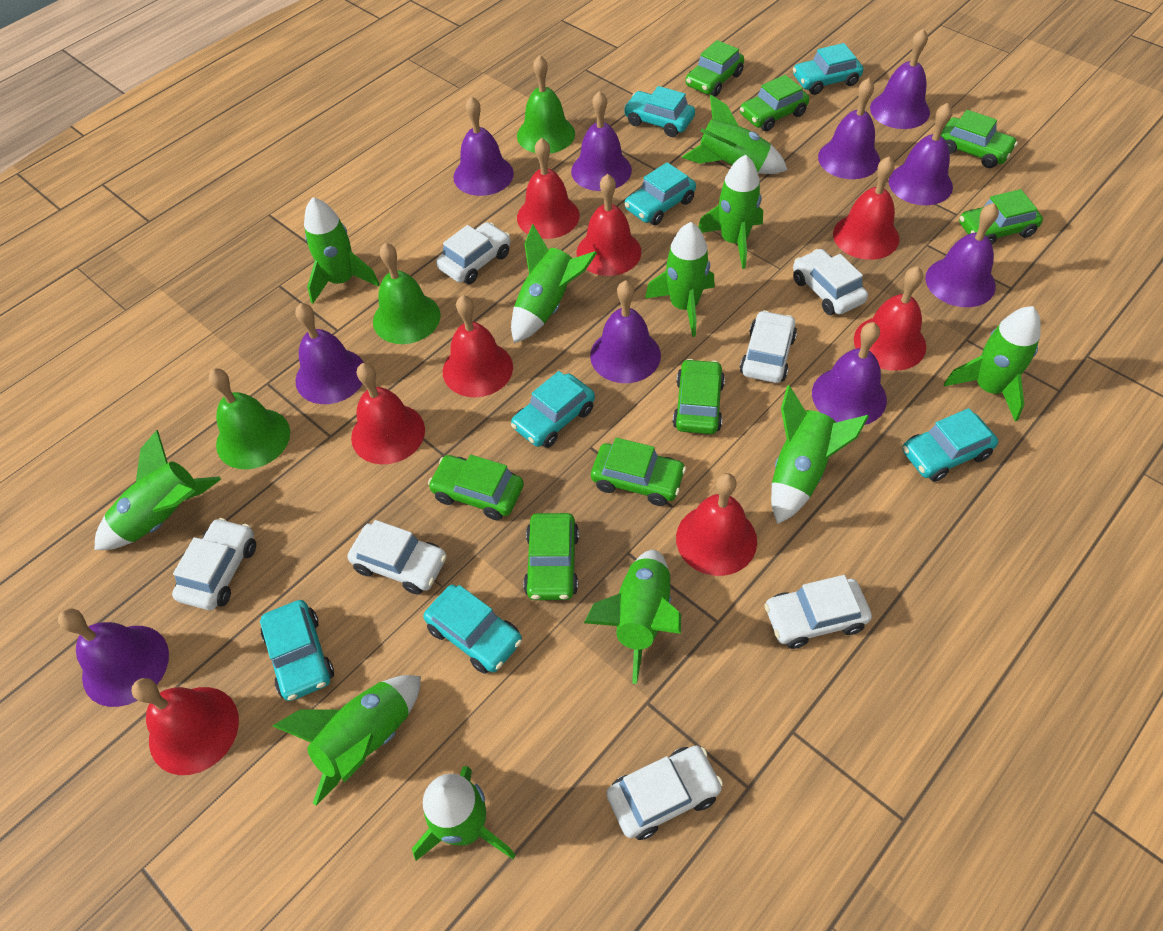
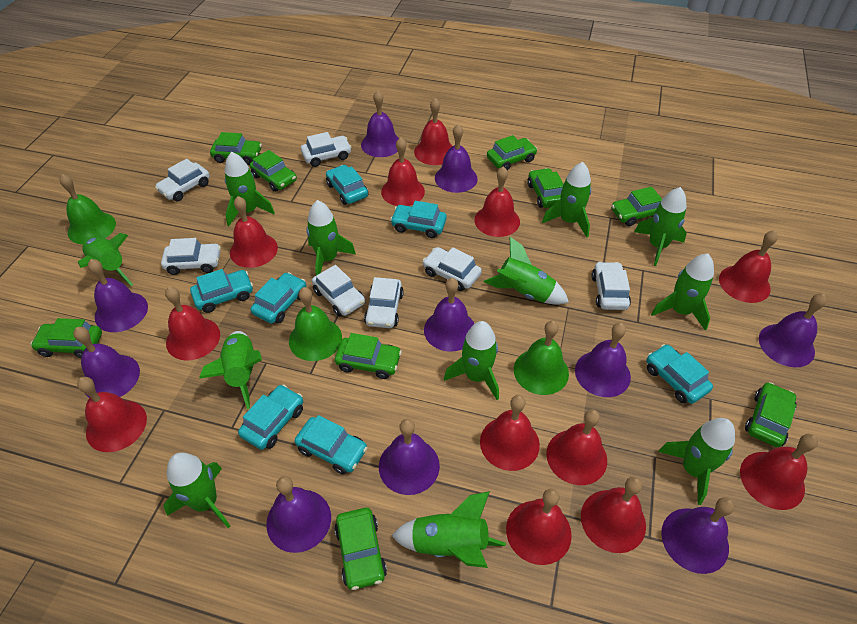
green car: 8 -> 9
green rocket: 11 -> 12
red bell: 8 -> 12

